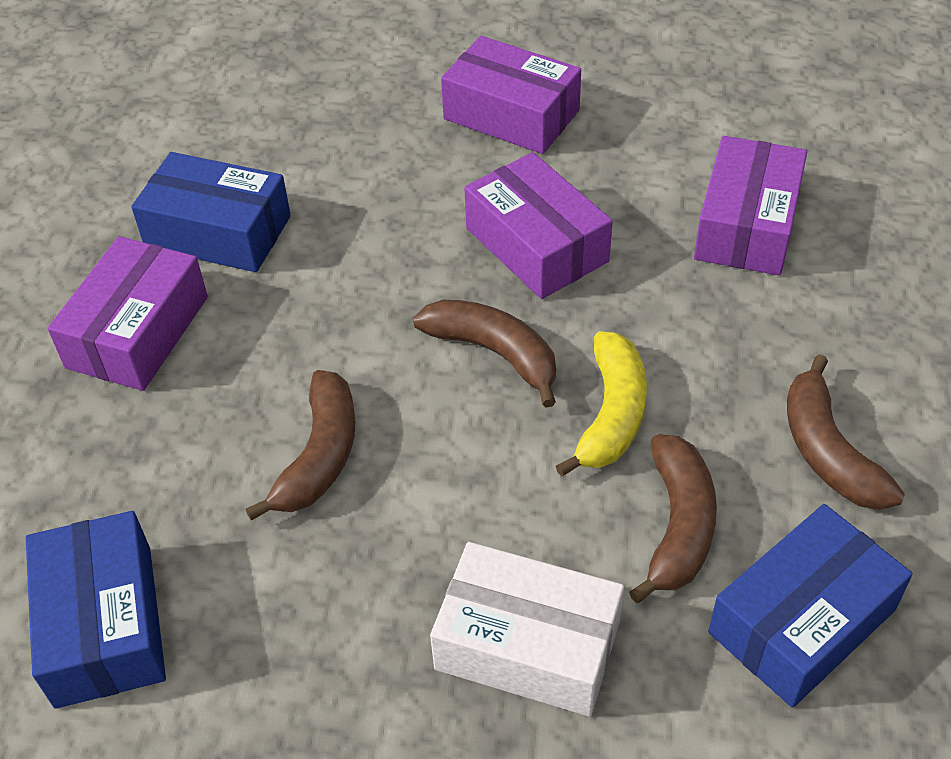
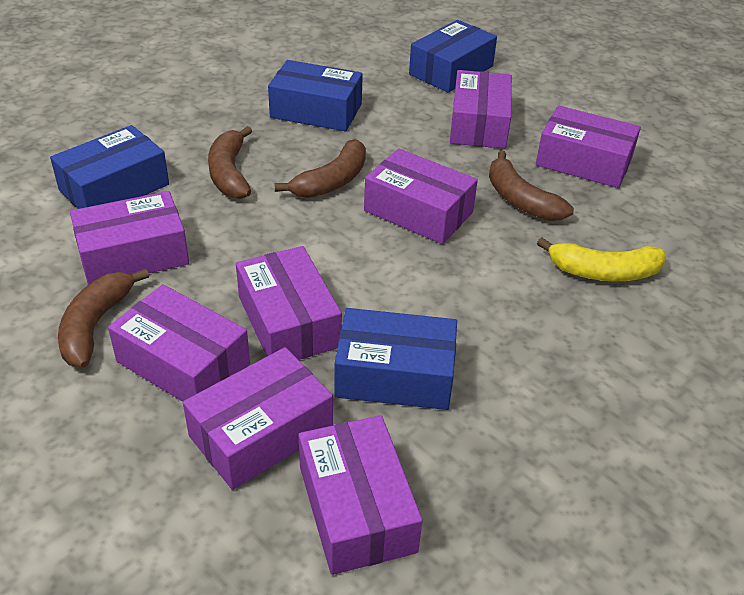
blue box: 3 -> 4
purple box: 4 -> 8
white box: 1 -> 0

